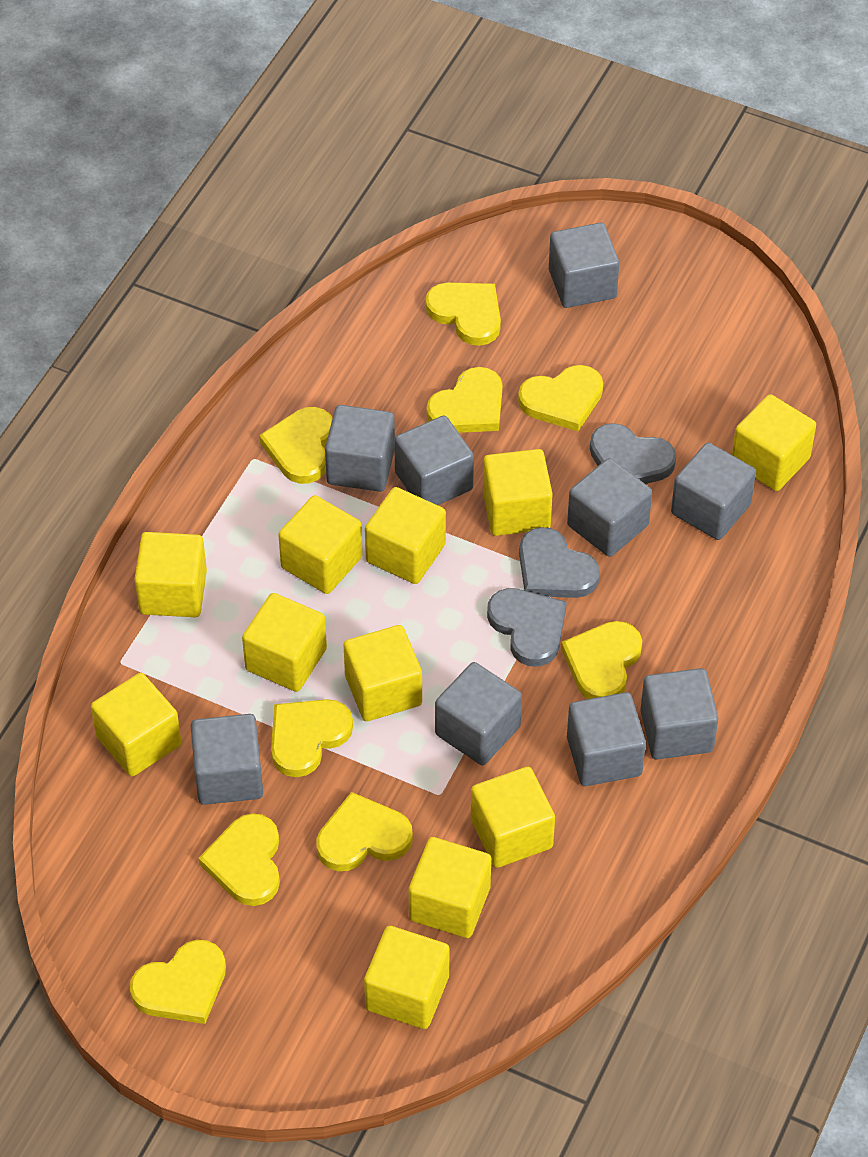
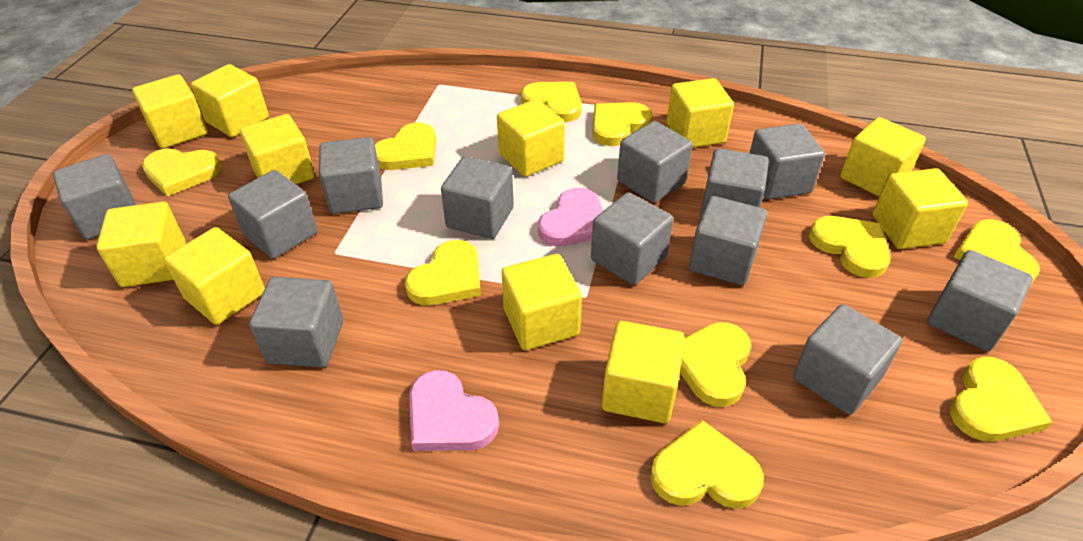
grey cube: 9 -> 12
grey heart: 3 -> 0
pink heart: 0 -> 2
yellow heart: 9 -> 10

